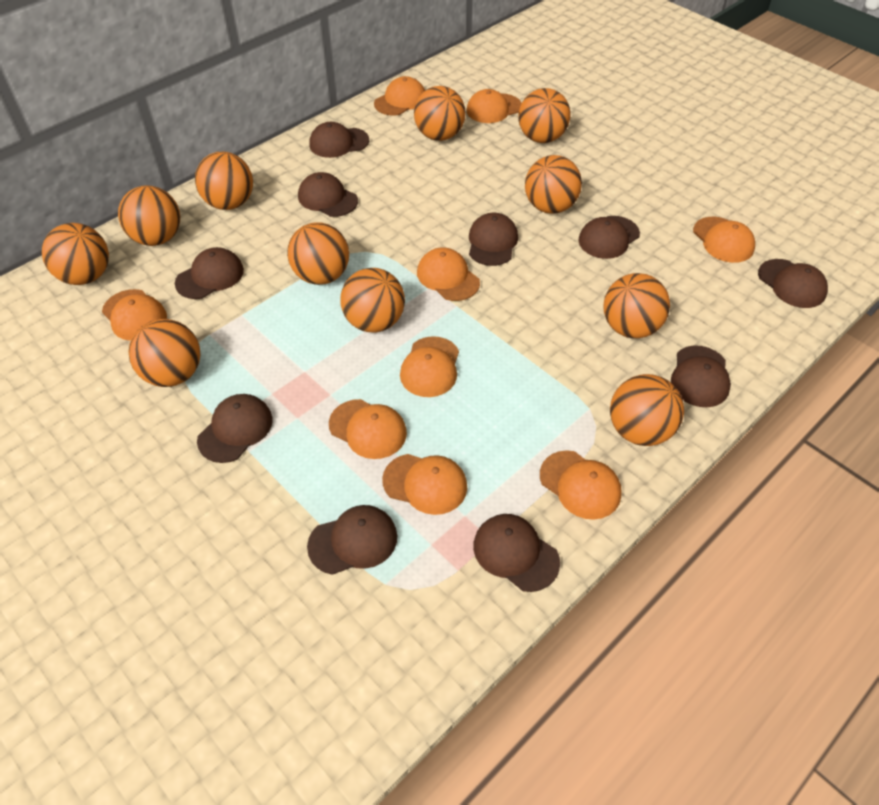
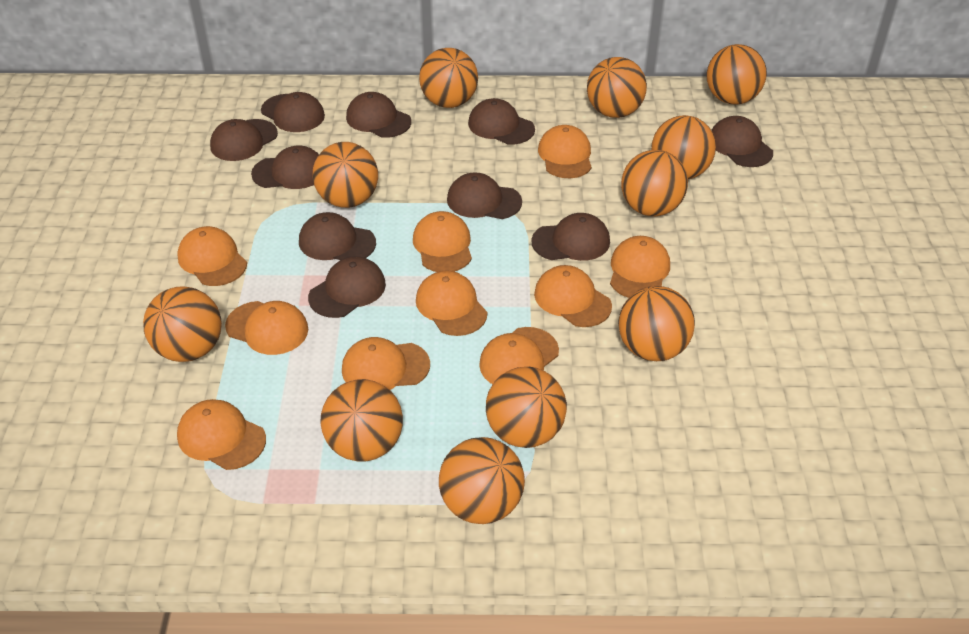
orange cap: 9 -> 10

